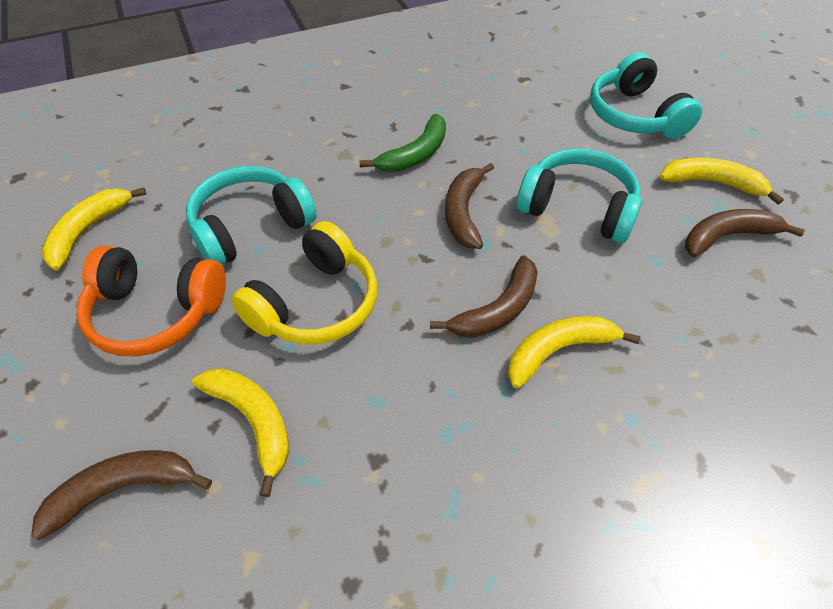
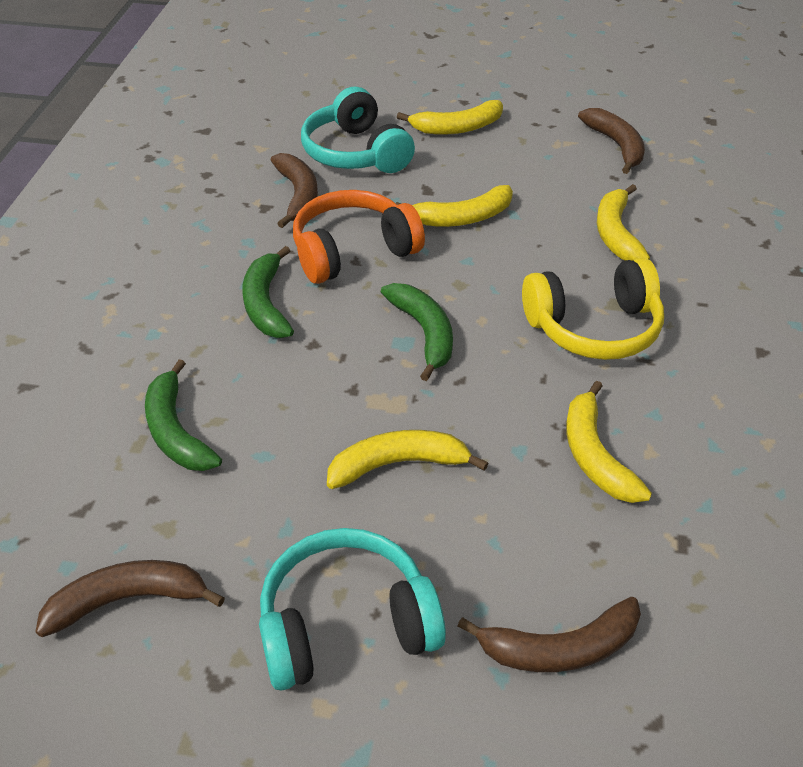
green banana: 1 -> 3
turquoise headphones: 3 -> 2
yellow banana: 4 -> 5

